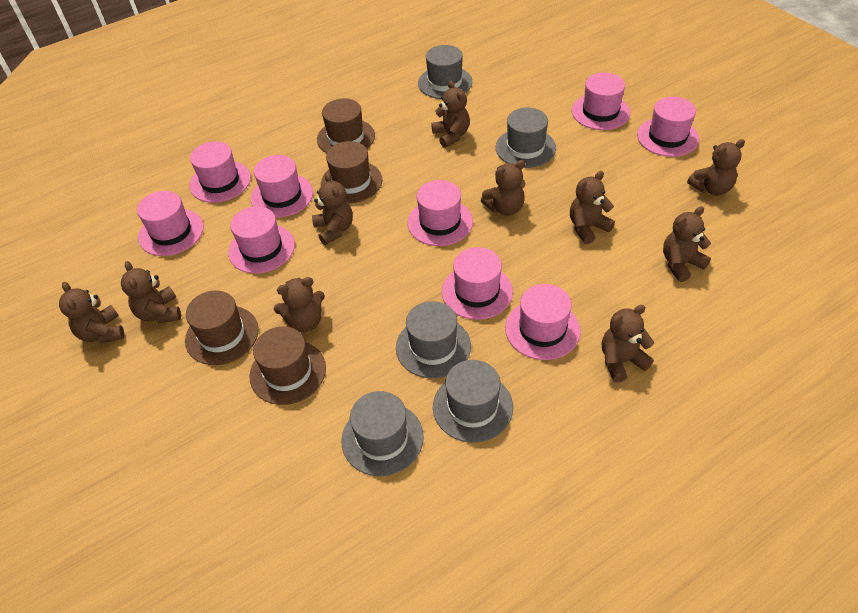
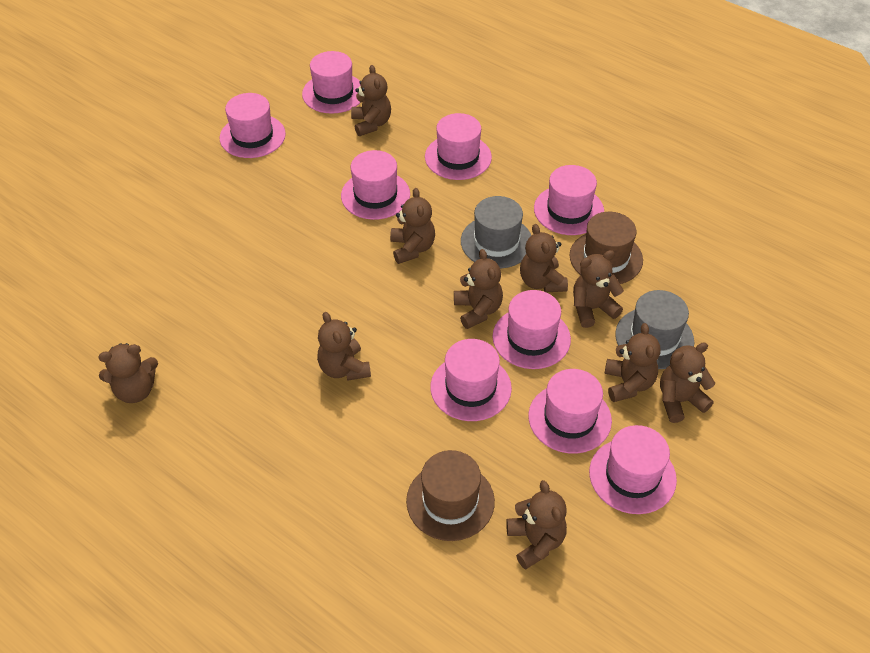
brown hat: 4 -> 2
grey hat: 5 -> 2

